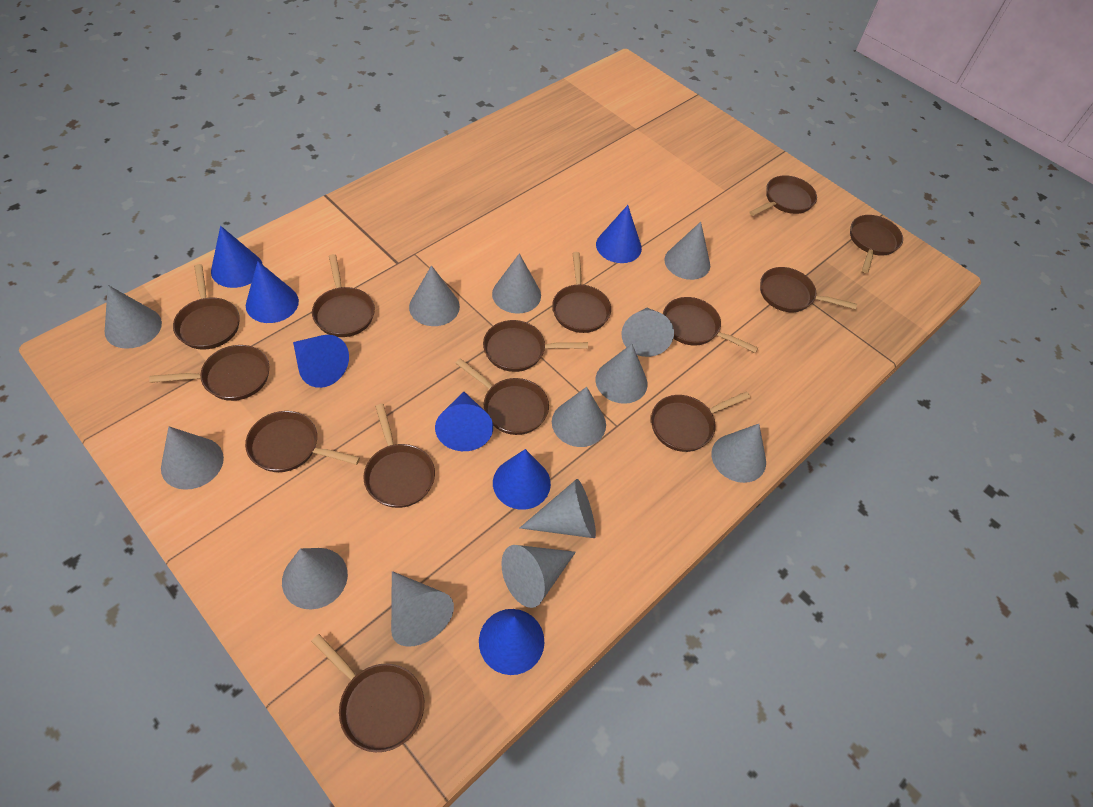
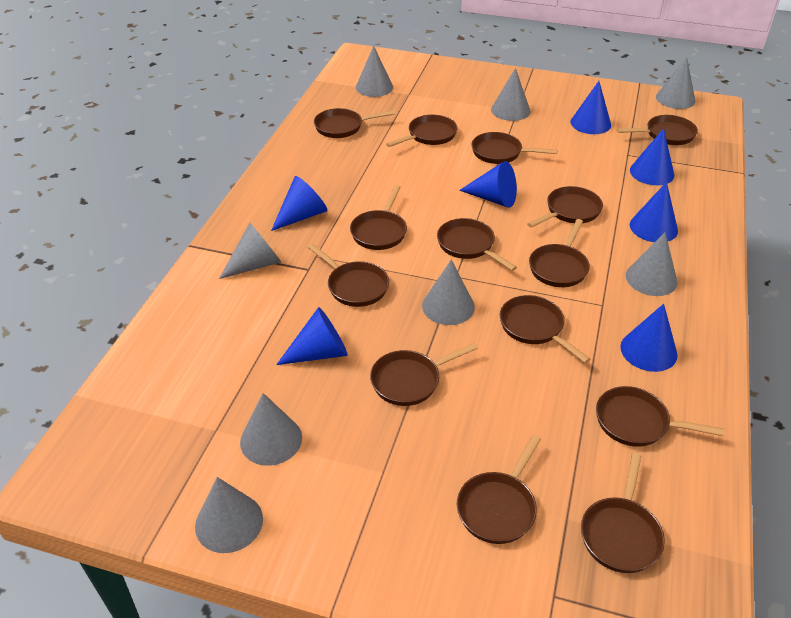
grey cone: 13 -> 8

